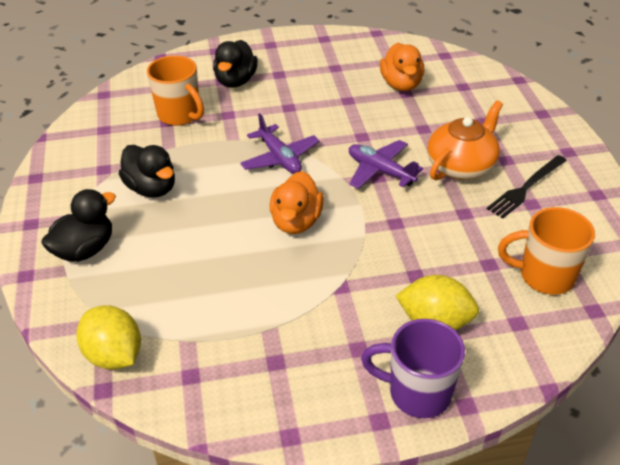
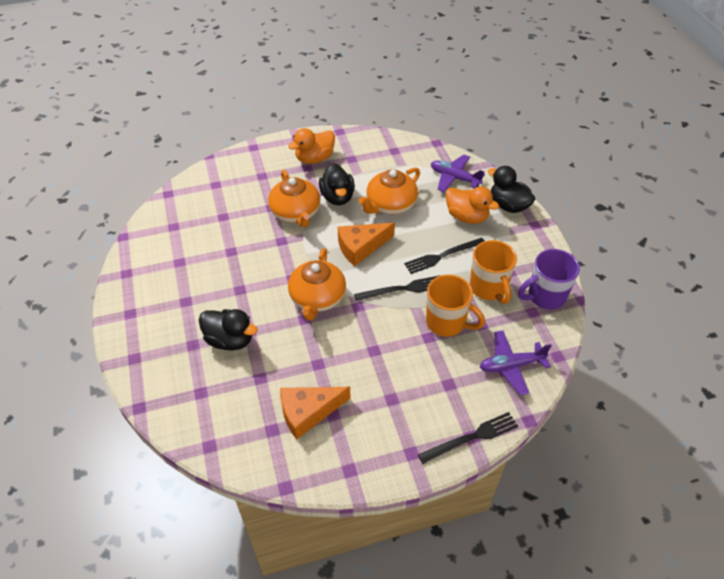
black fork: 1 -> 3
orange cheese: 0 -> 2
orange teapot: 1 -> 3
yellow lemon: 2 -> 0

